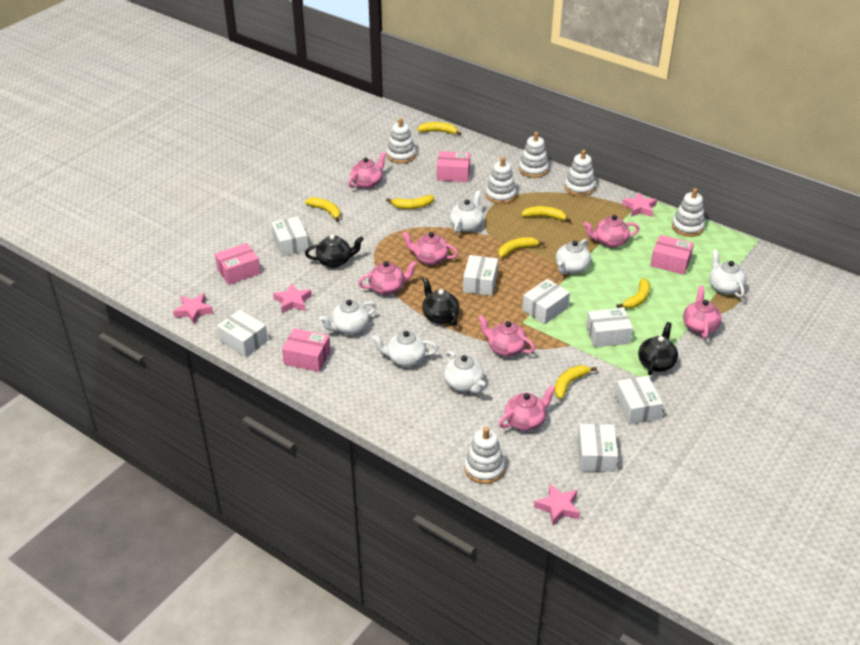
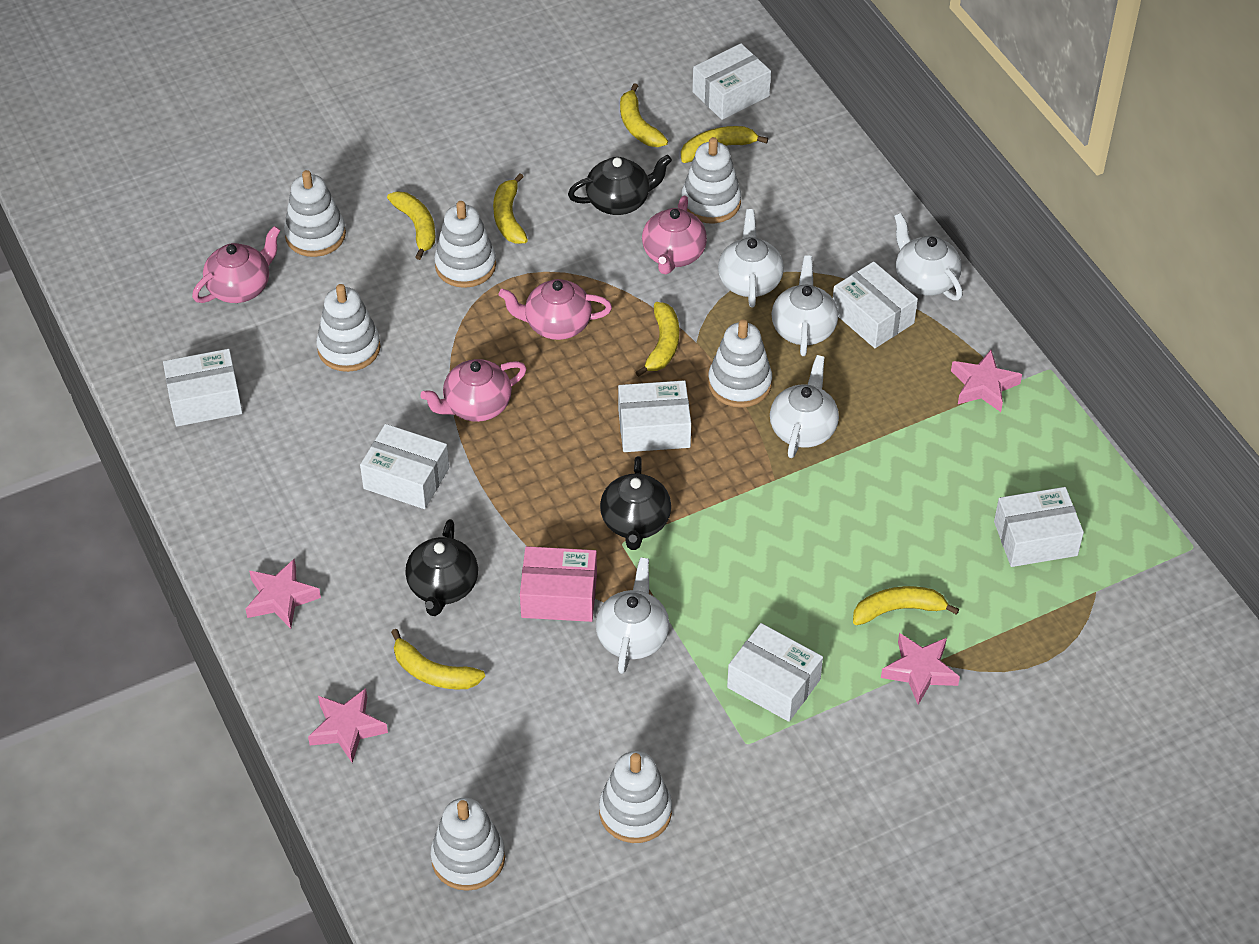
pink box: 4 -> 1
pink teapot: 7 -> 4
white stacking toy: 6 -> 7
white teapot: 6 -> 5

